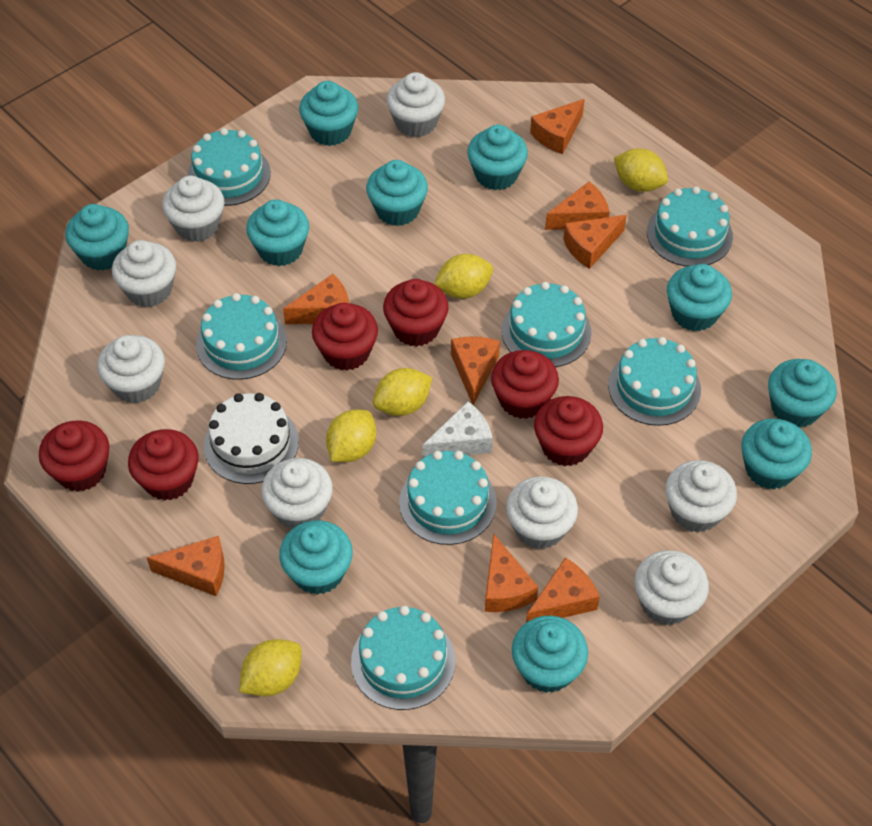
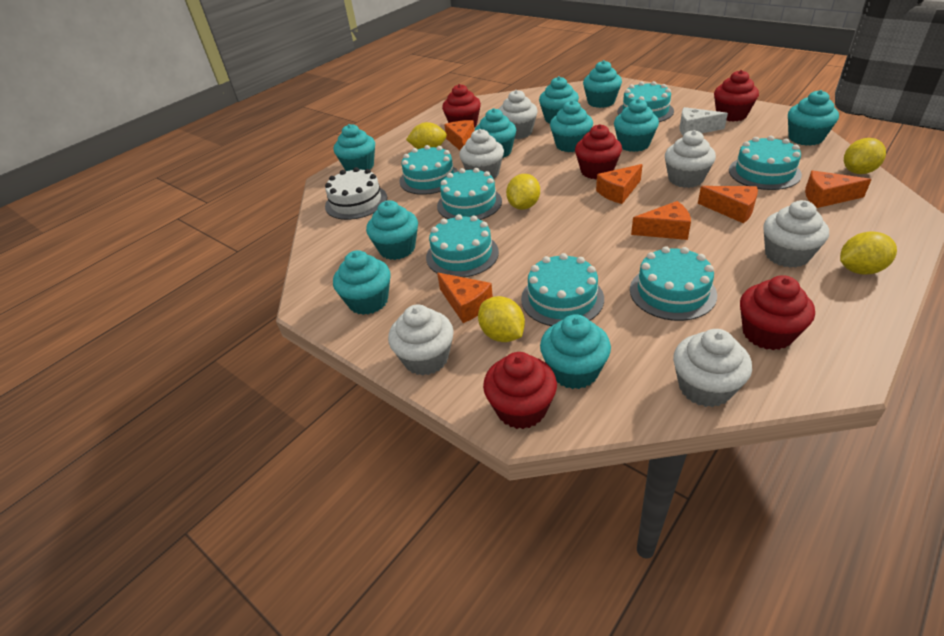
orange cheese: 8 -> 6
red cupcake: 6 -> 5
white cupcake: 8 -> 6

